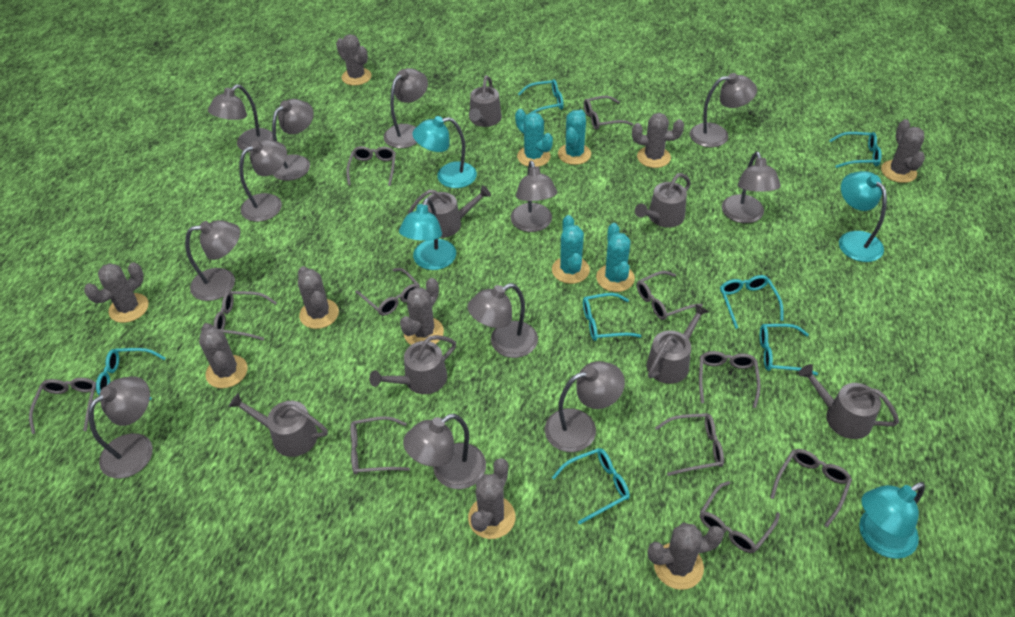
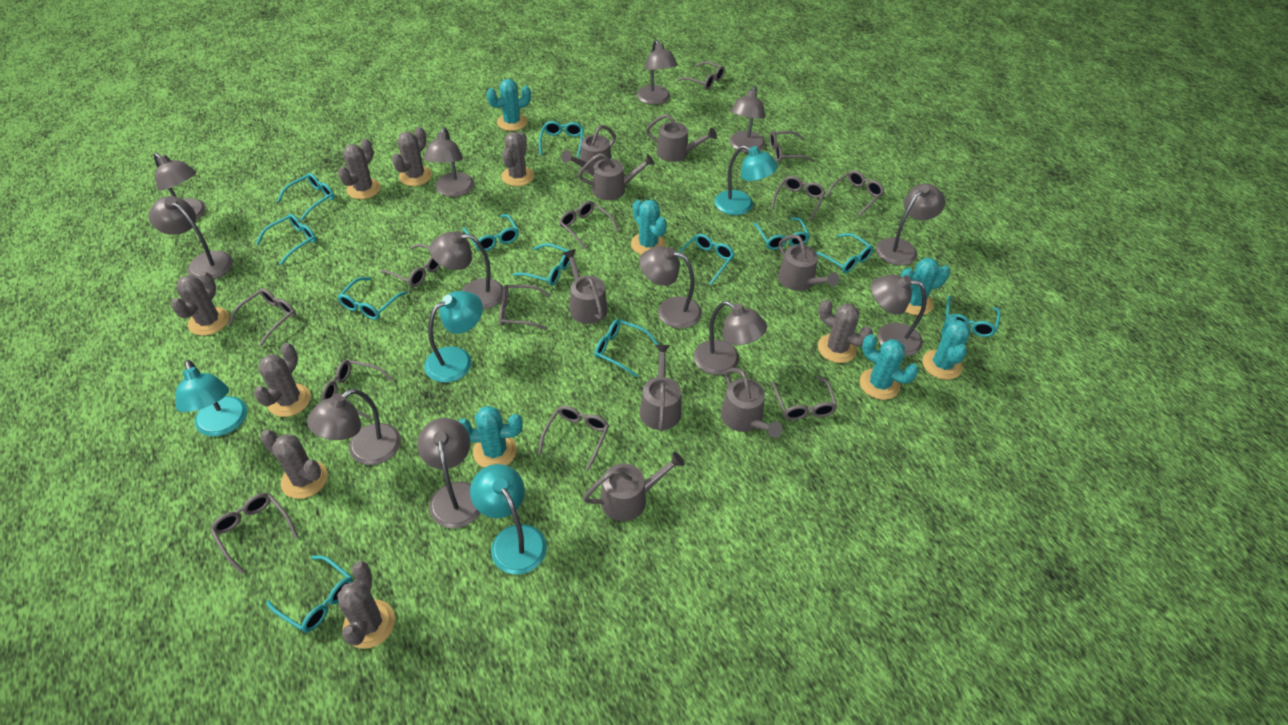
grey cactus: 9 -> 8
grey glasses: 11 -> 12
grey watering can: 7 -> 8
turquoise cactus: 4 -> 6
turquoise glasses: 7 -> 12

